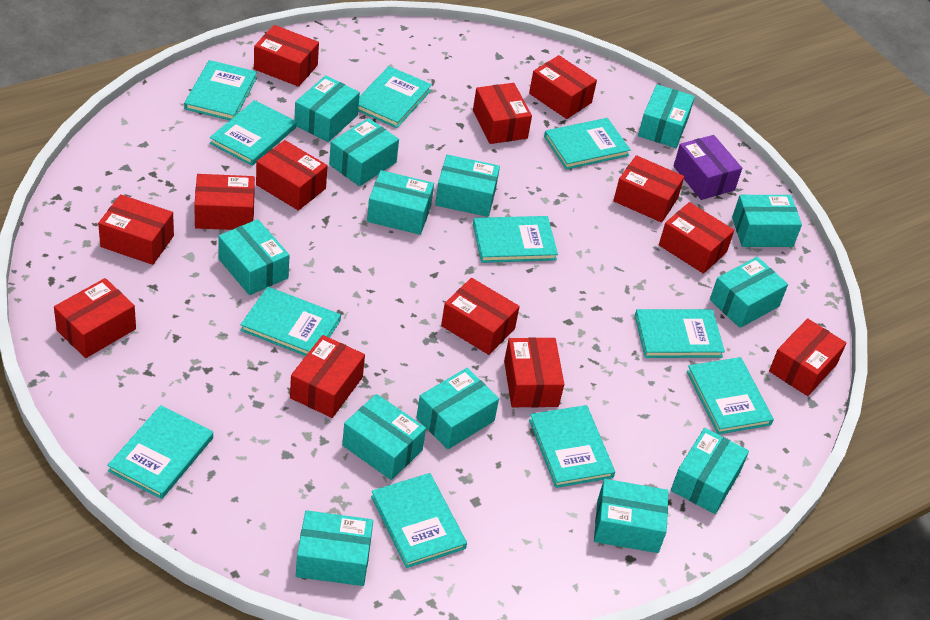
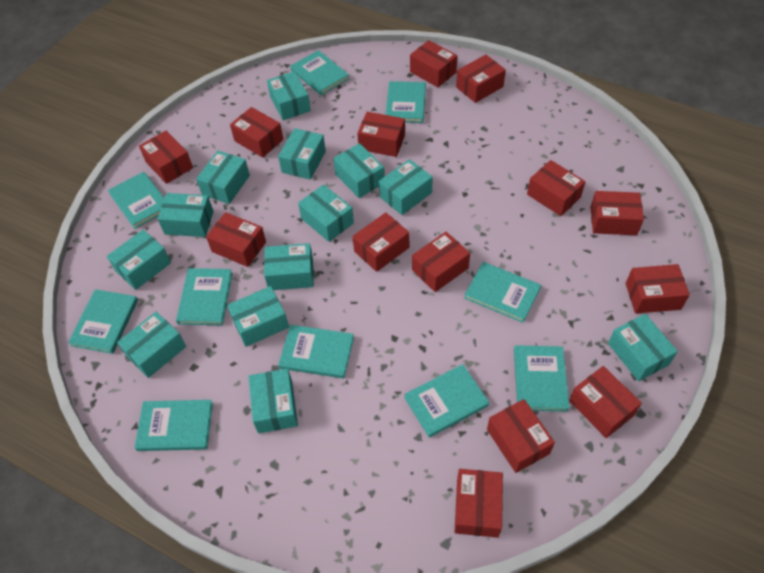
purple box: 1 -> 0
red box: 13 -> 14
turquoise book: 11 -> 10

